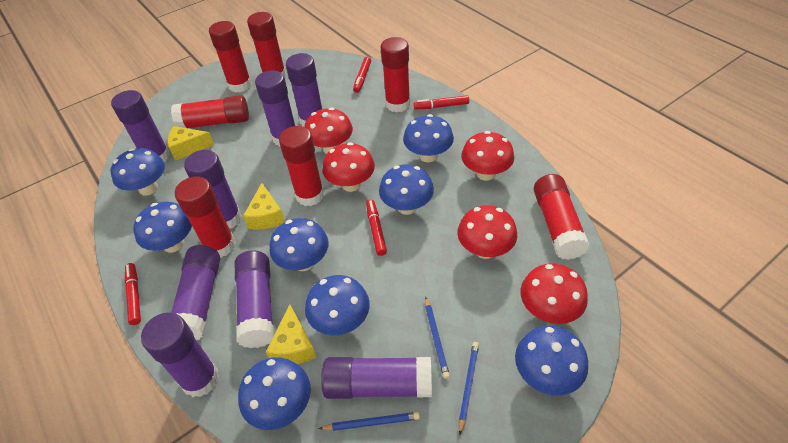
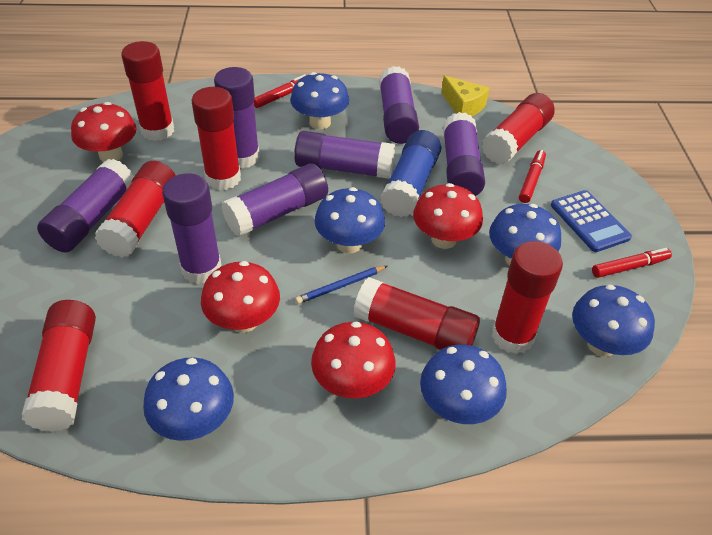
blue calculator: 0 -> 1
blue glue stick: 0 -> 1
blue mushroom: 8 -> 6
blue pencil: 3 -> 1
purple glue stick: 8 -> 7
red marker: 4 -> 3
red mushroom: 5 -> 4
yellow cheese: 3 -> 1

